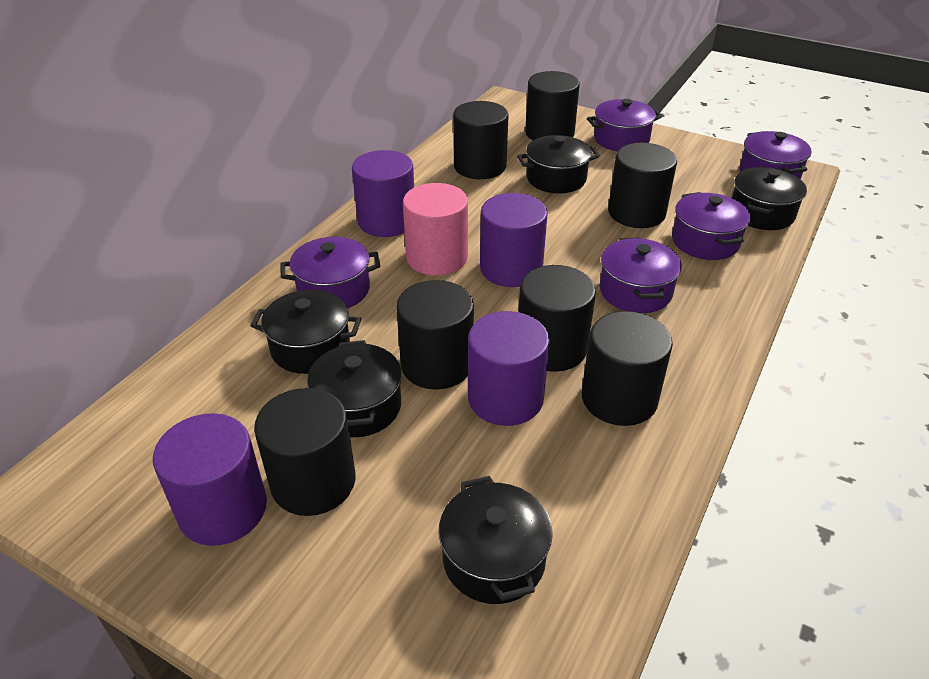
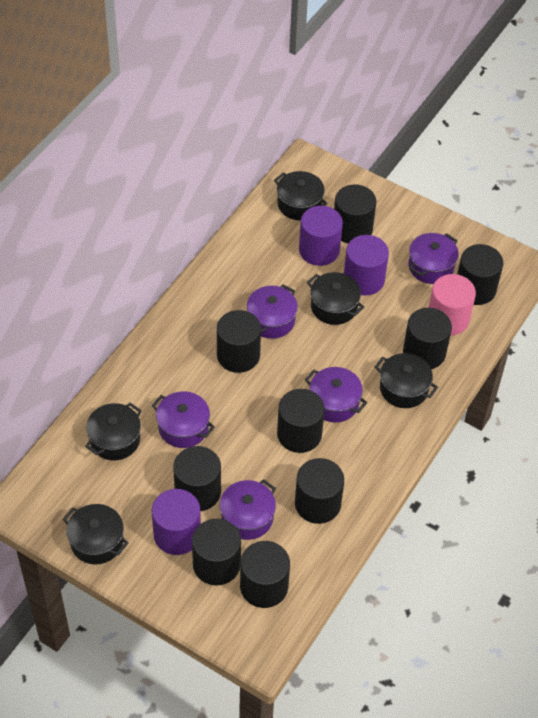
black cylinder: 7 -> 9
purple cylinder: 4 -> 3

